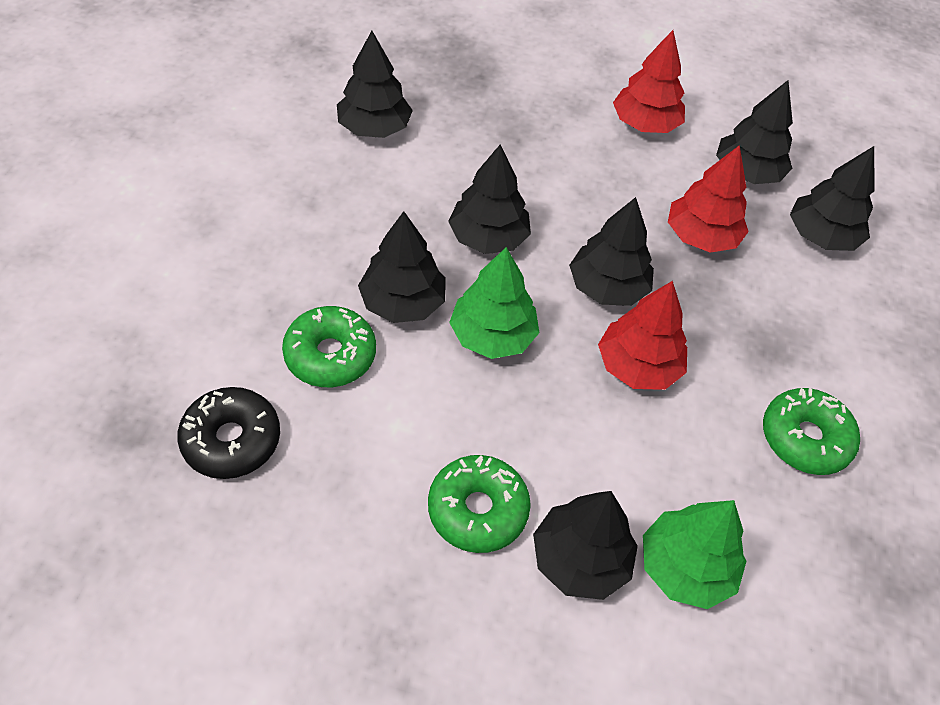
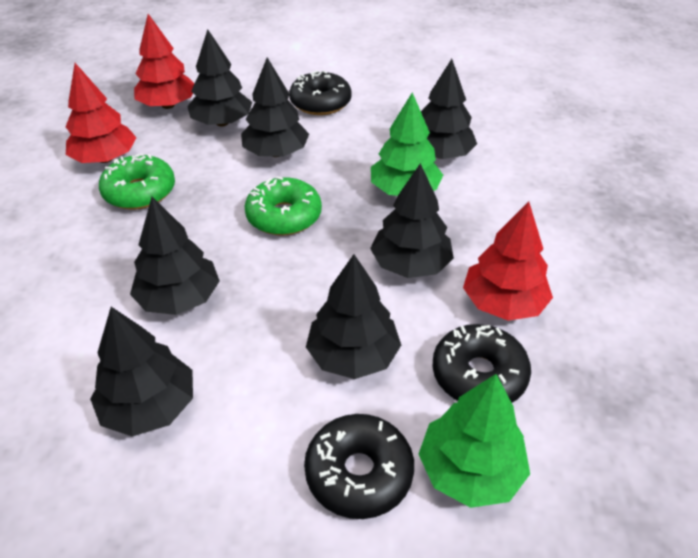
black donut: 1 -> 3
green donut: 3 -> 2

